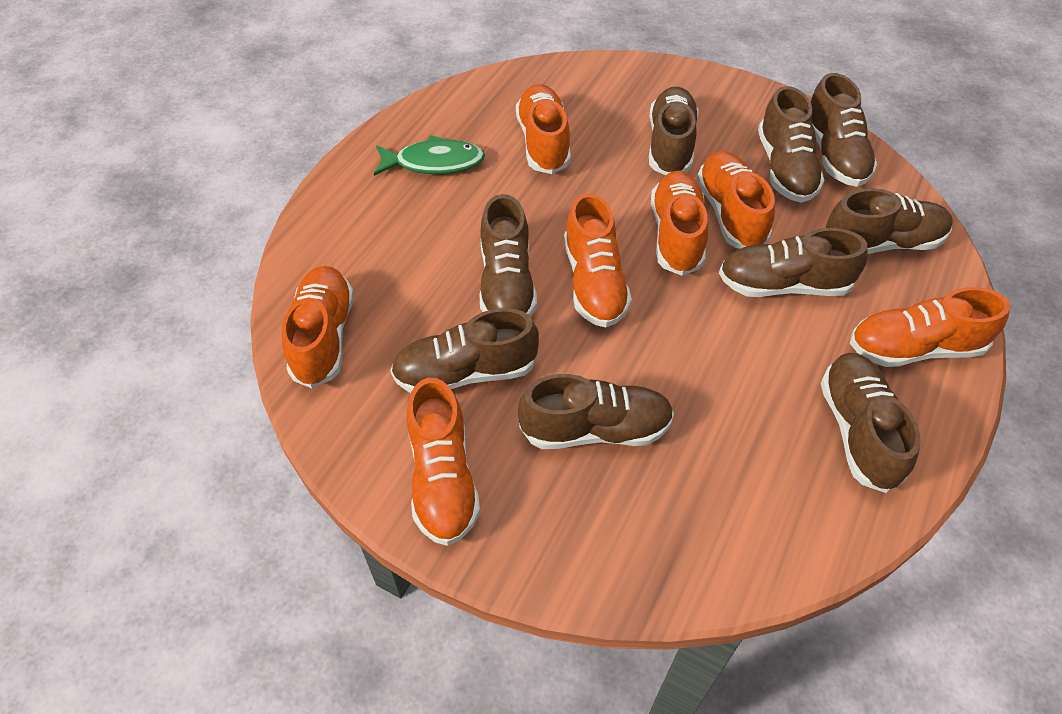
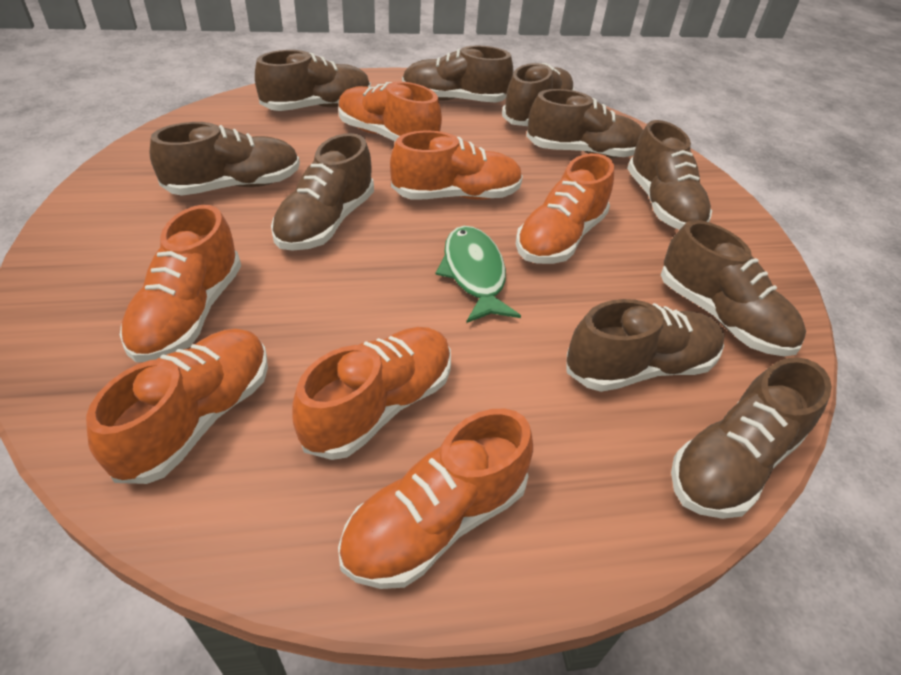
brown shoe: 9 -> 10

